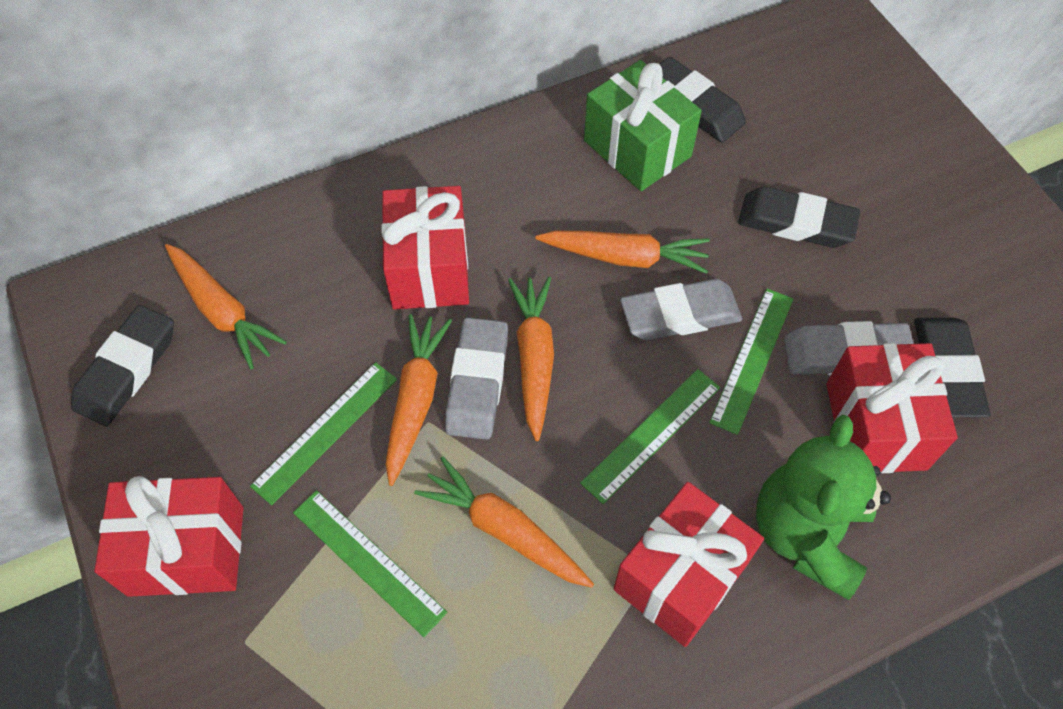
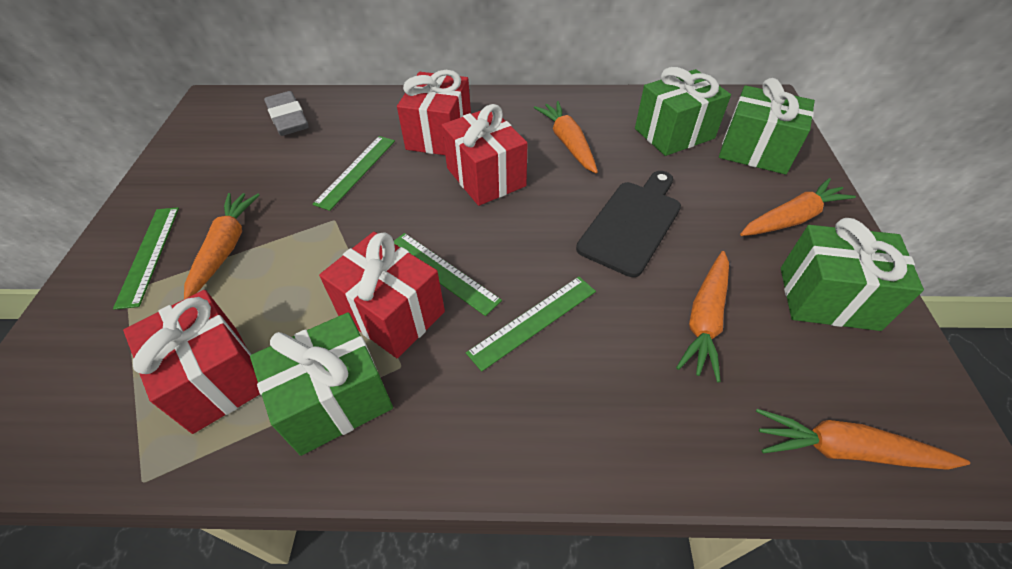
black cutting board: 0 -> 1
black eraser: 4 -> 0
green gift: 1 -> 4
green teddy bear: 1 -> 0
grey eraser: 3 -> 1

